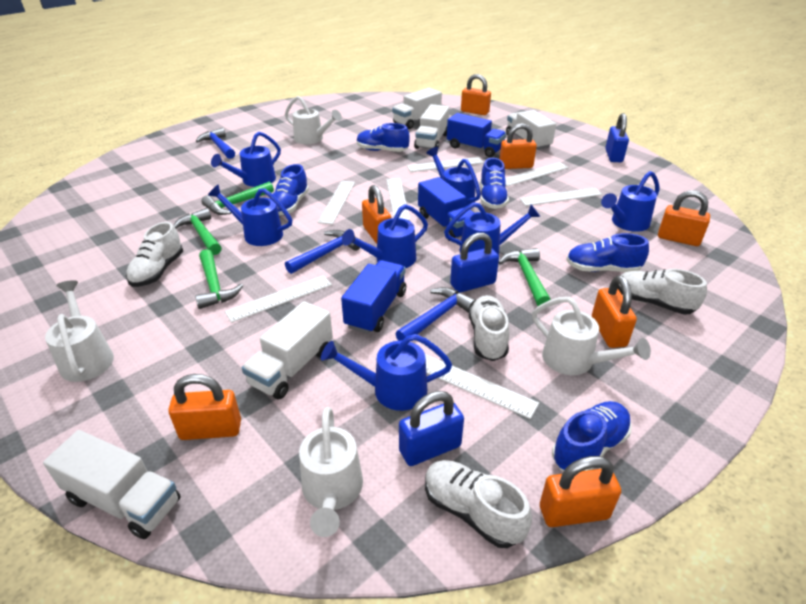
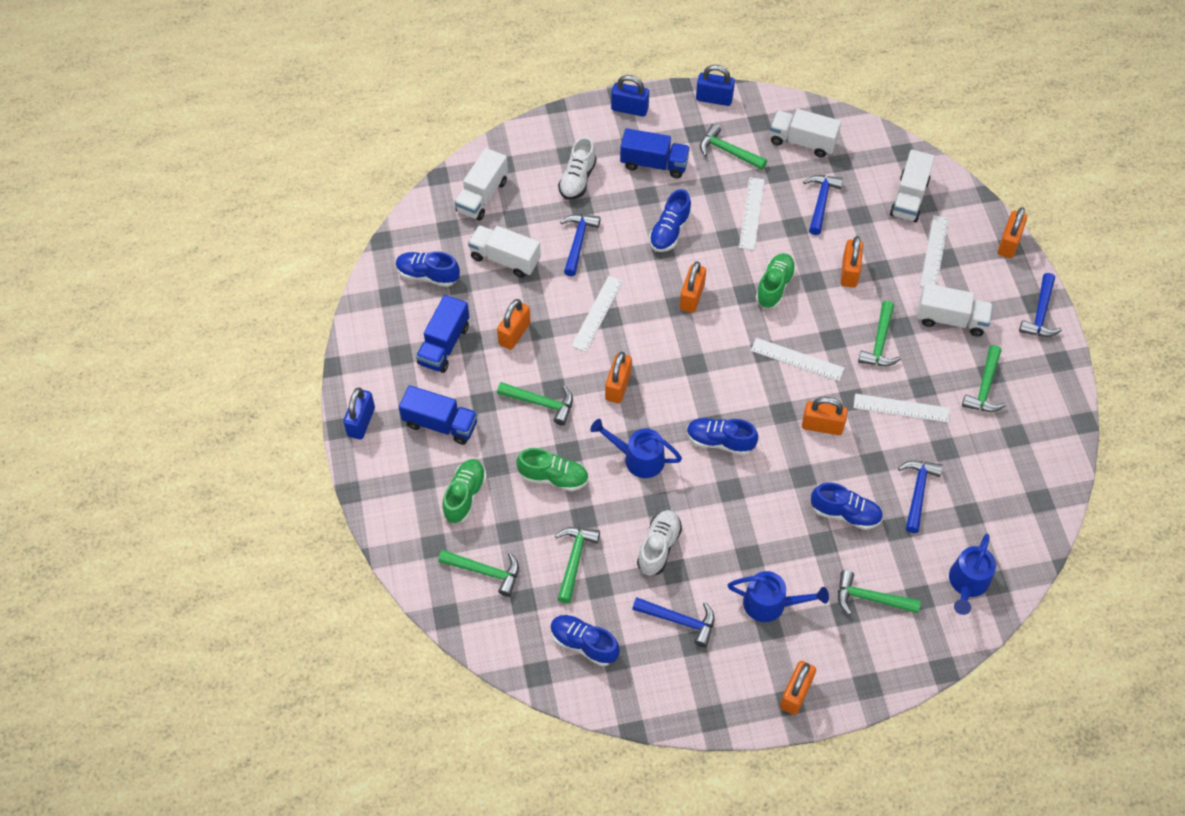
blue hammer: 3 -> 5
blue watering can: 7 -> 3
green hammer: 4 -> 7
green shoe: 0 -> 3
white ruler: 7 -> 5
white shoe: 4 -> 2
white watering can: 4 -> 0

